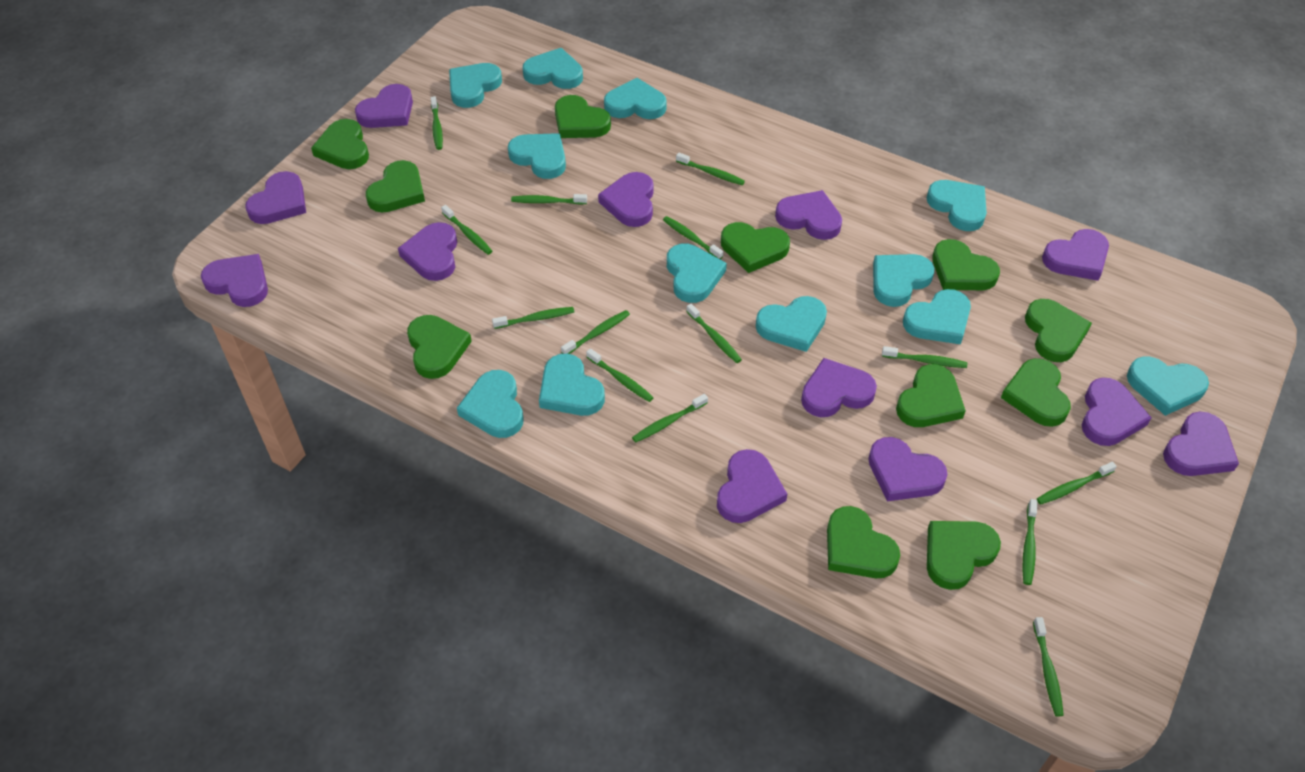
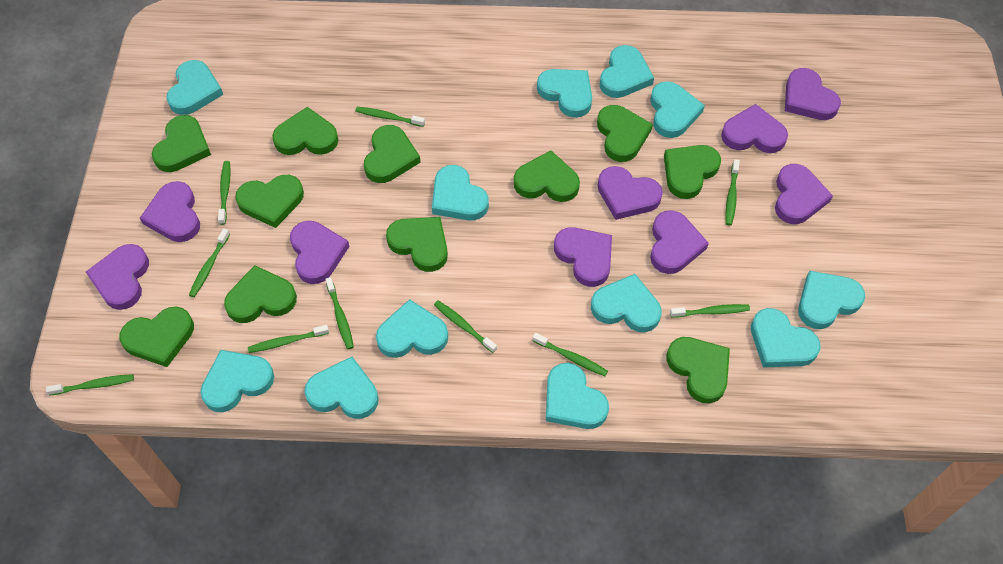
green toothbrush: 14 -> 10
purple heart: 12 -> 9

